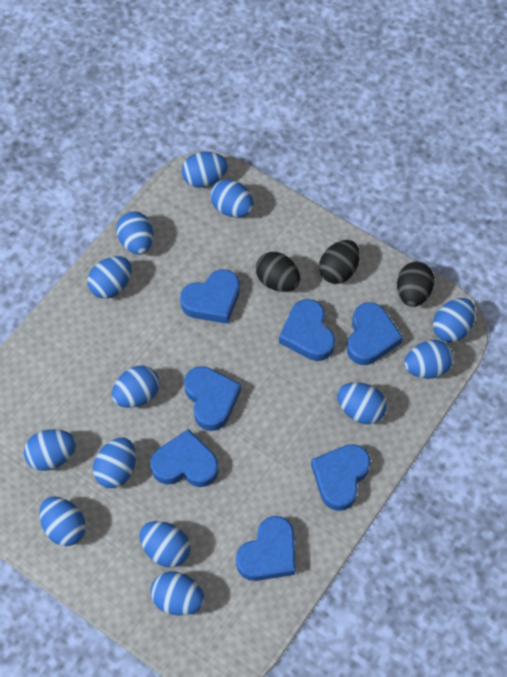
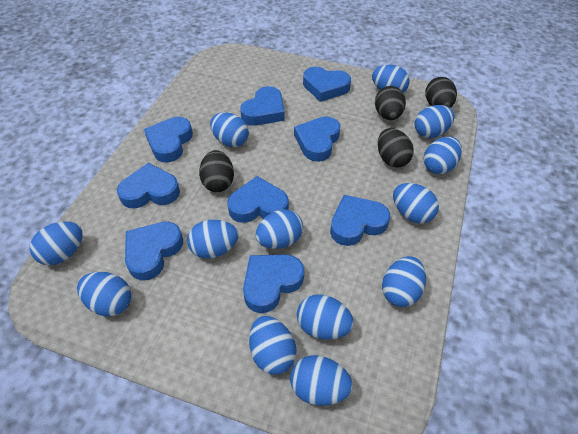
black egg: 3 -> 4
blue heart: 7 -> 9

